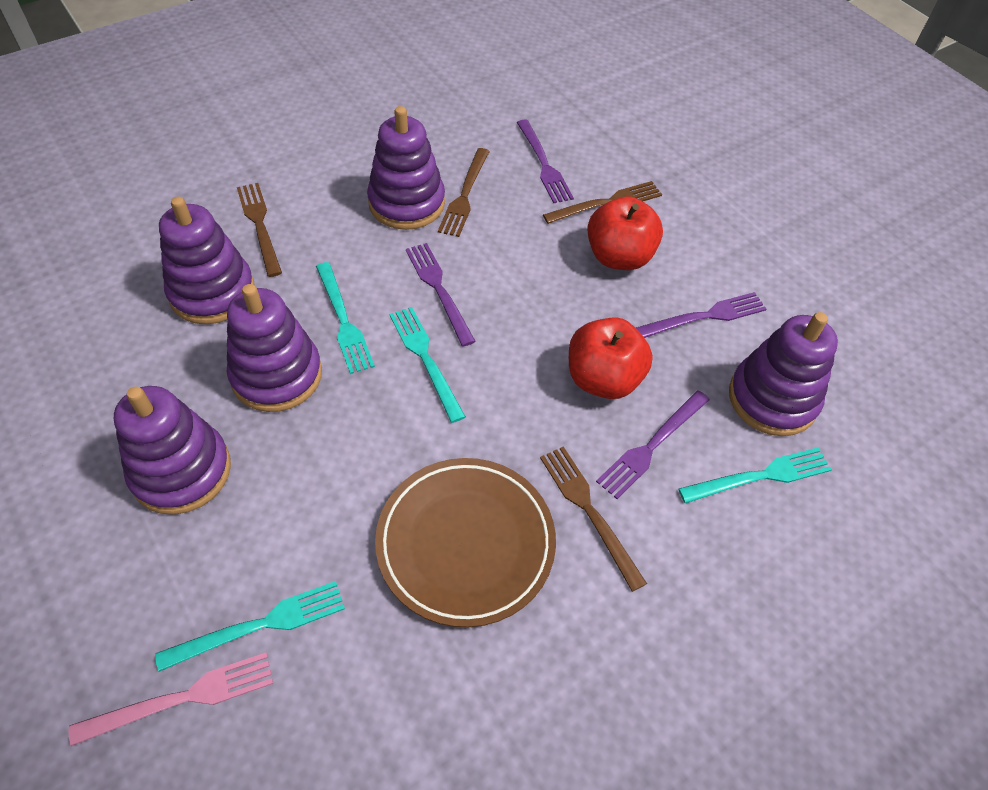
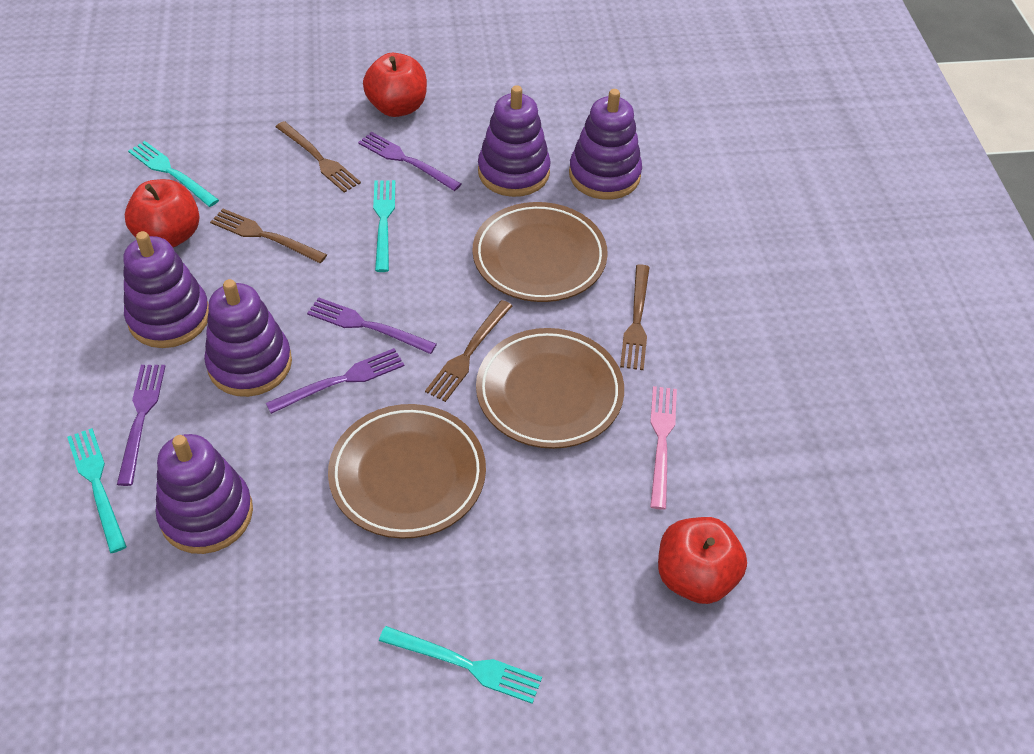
brown plate: 1 -> 3
red apple: 2 -> 3

